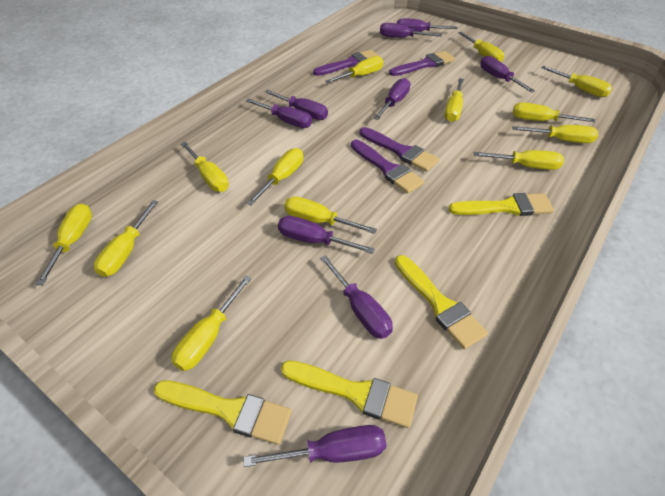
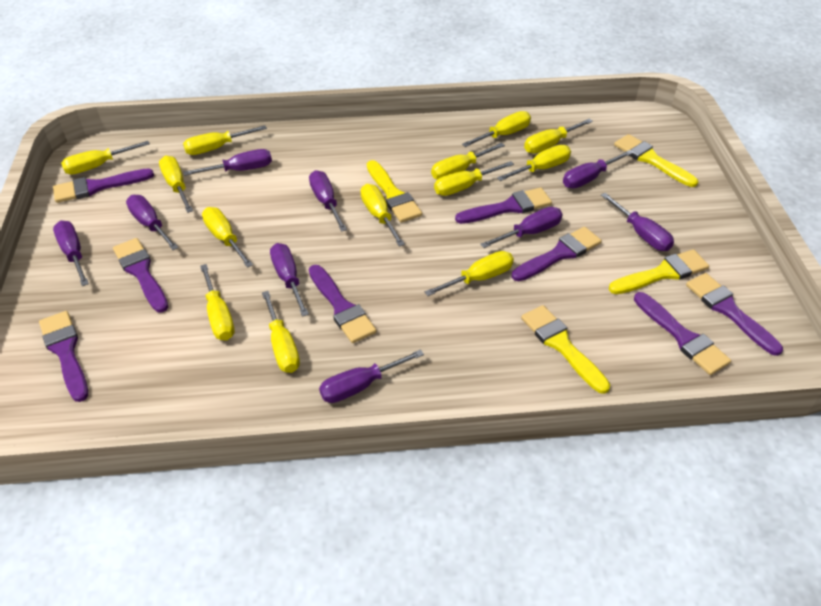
purple brush: 4 -> 8

